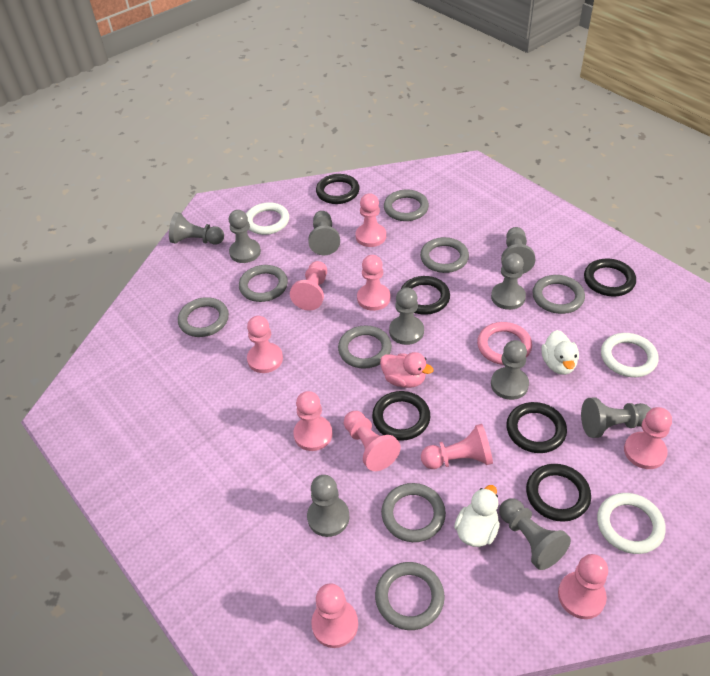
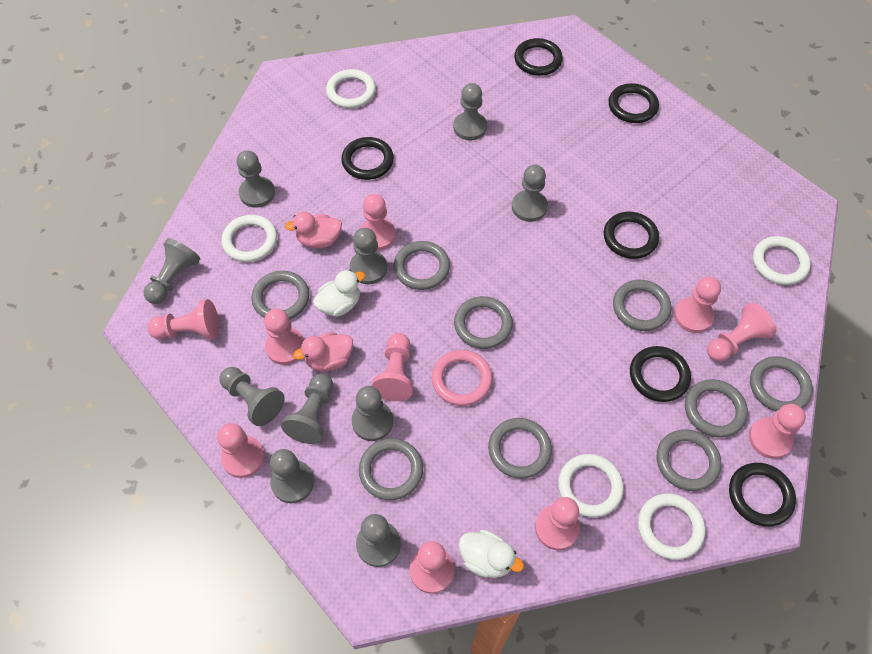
grey ring: 8 -> 9
pink duck: 1 -> 2
white ring: 3 -> 5

